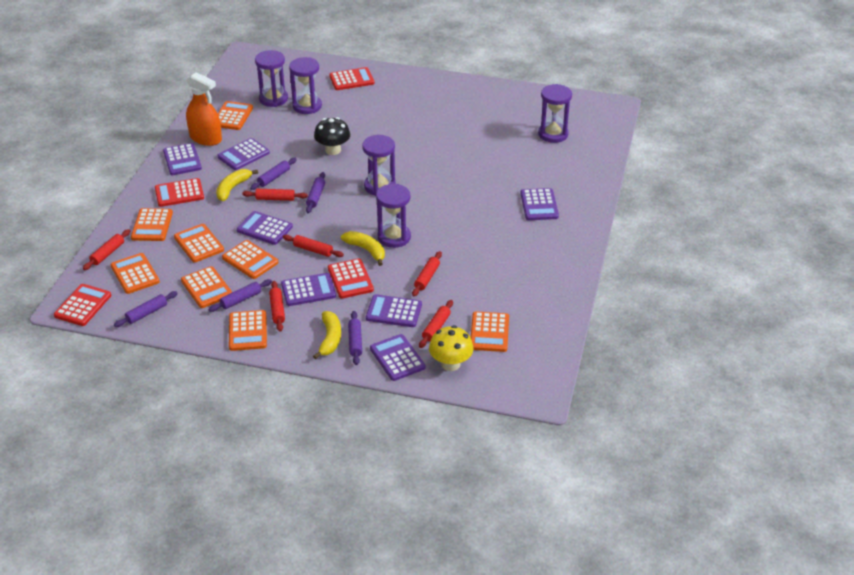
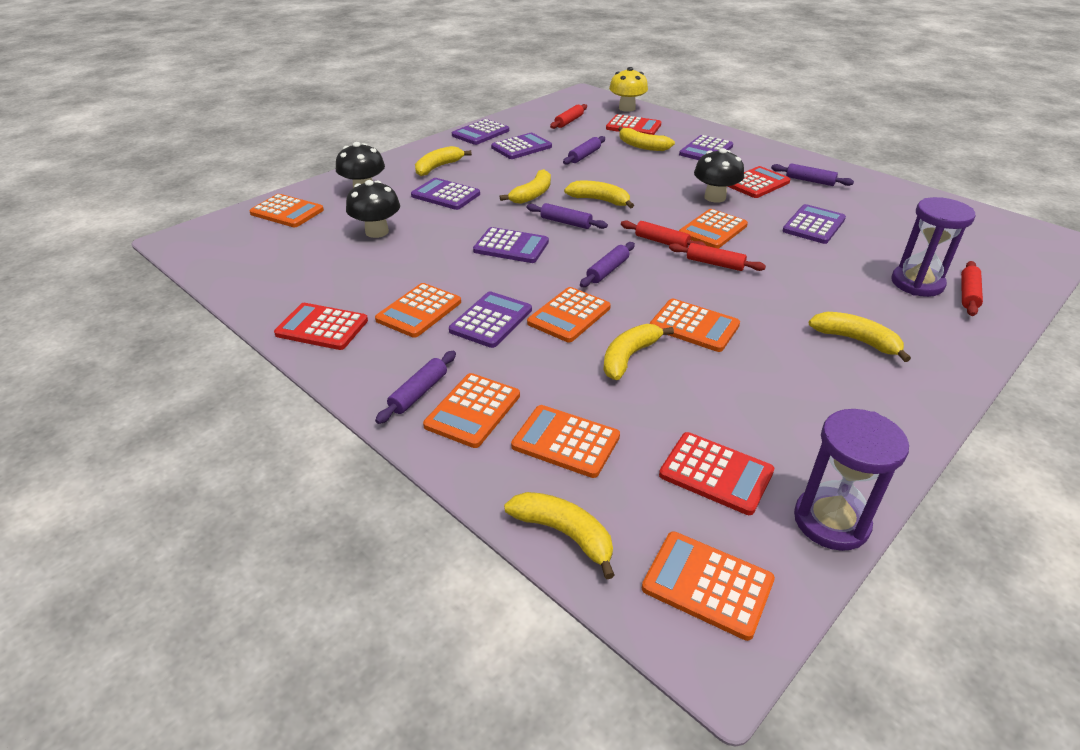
black mushroom: 1 -> 3
orange spray bottle: 1 -> 0
purple hourglass: 5 -> 2
red rolling pin: 6 -> 4
yellow banana: 3 -> 7

